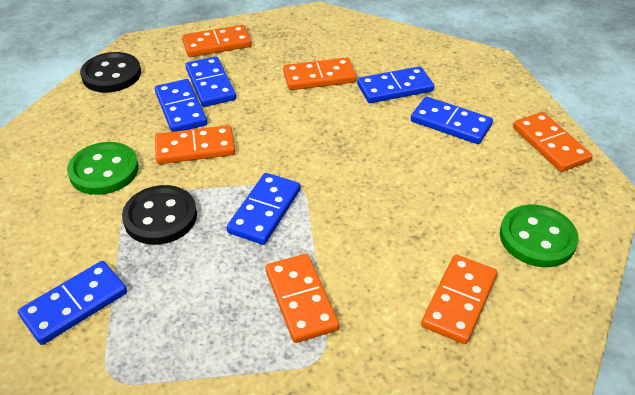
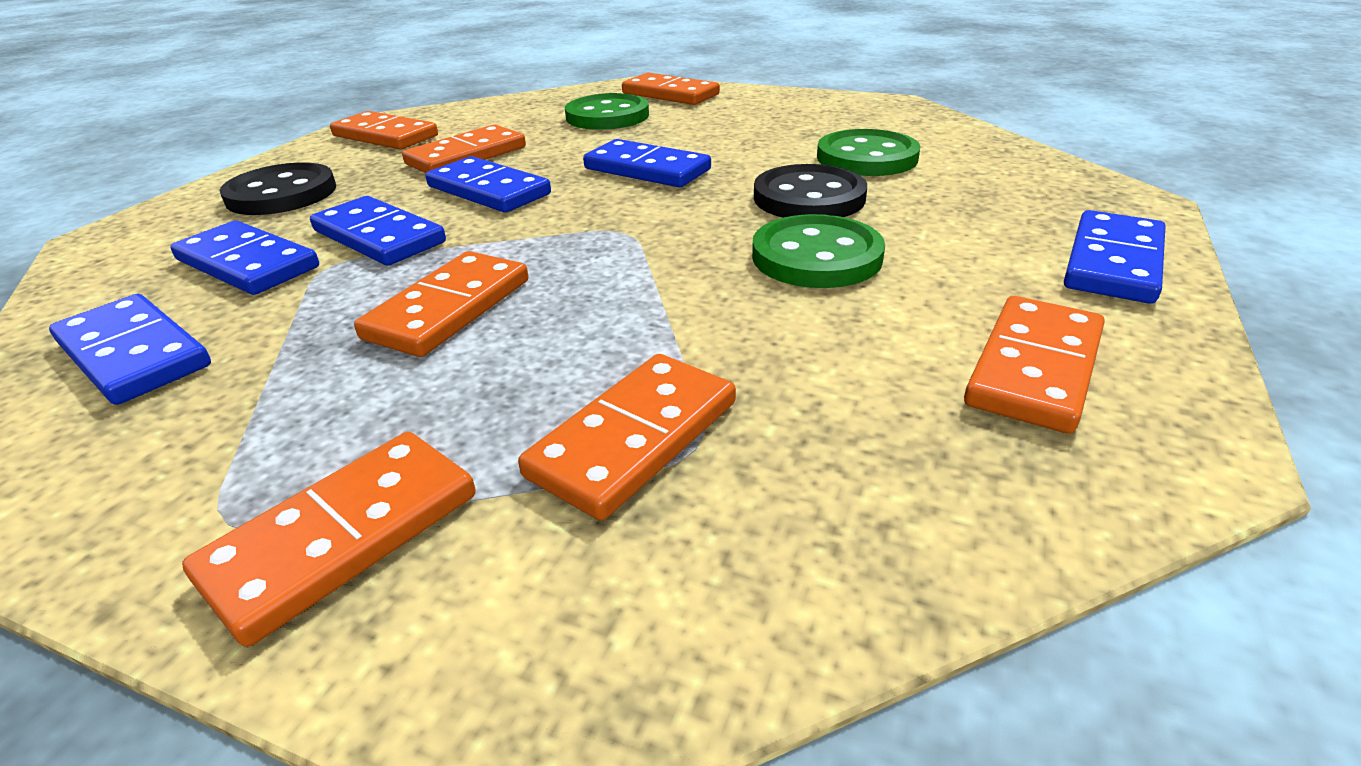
green button: 2 -> 3
orange domino: 6 -> 7

